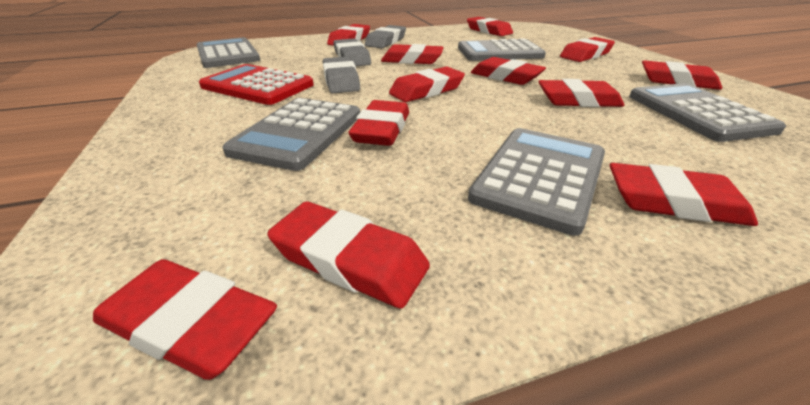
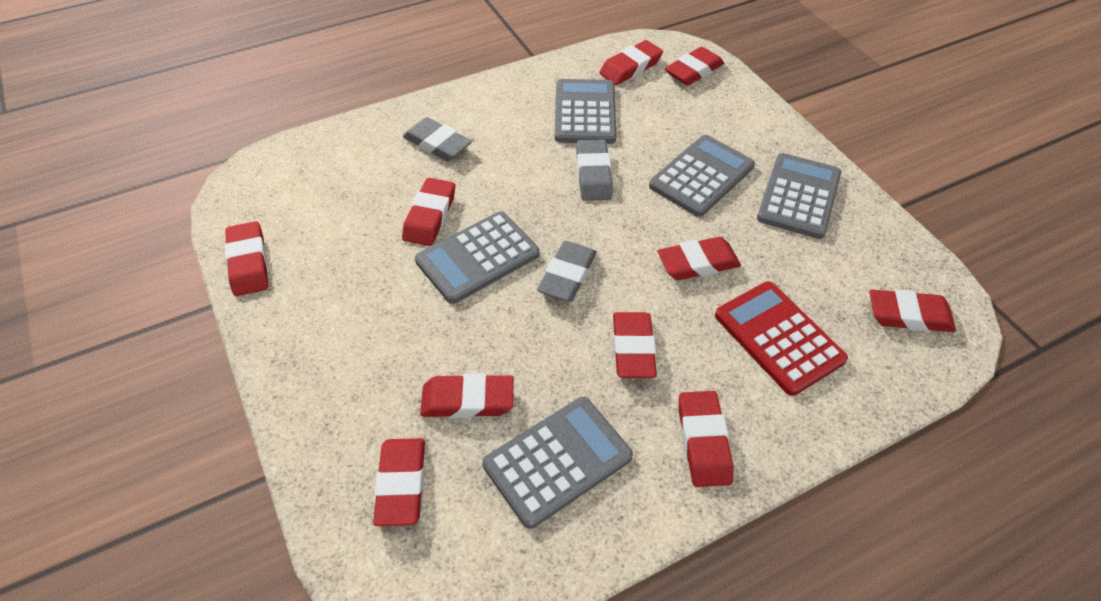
red eraser: 12 -> 10

